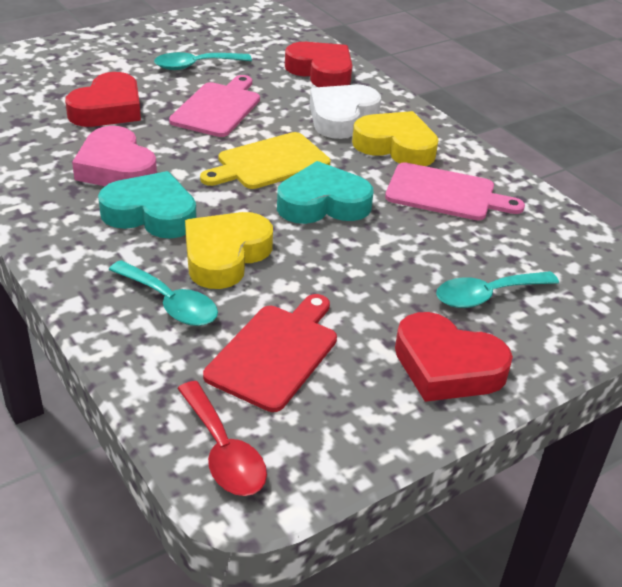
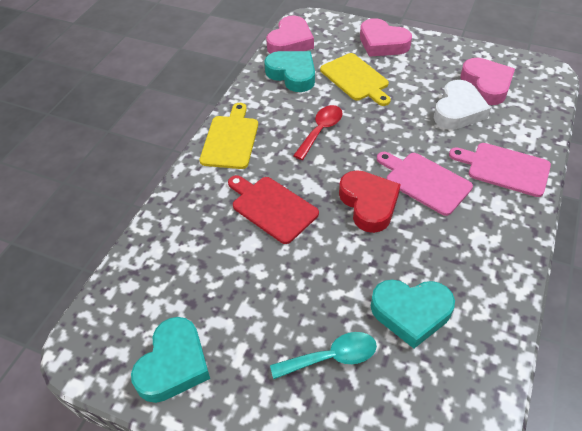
pink heart: 1 -> 3
red heart: 3 -> 1
turquoise heart: 2 -> 3
turquoise spoon: 3 -> 1
yellow cutting board: 1 -> 2
yellow heart: 2 -> 0

